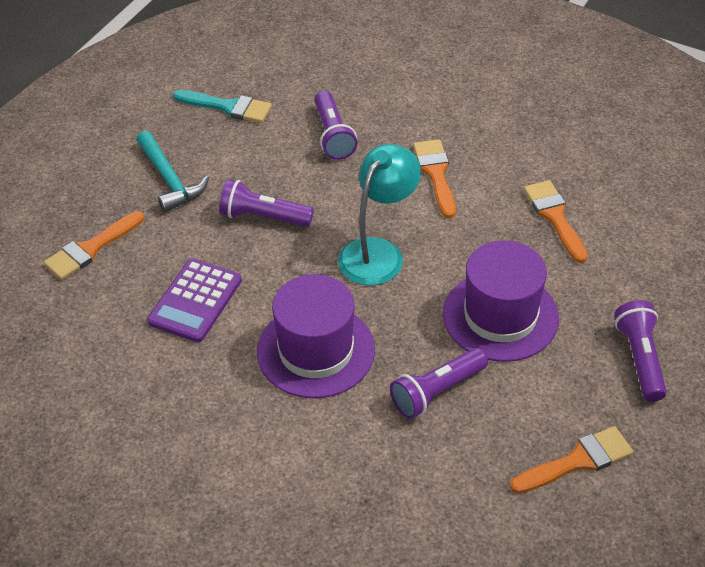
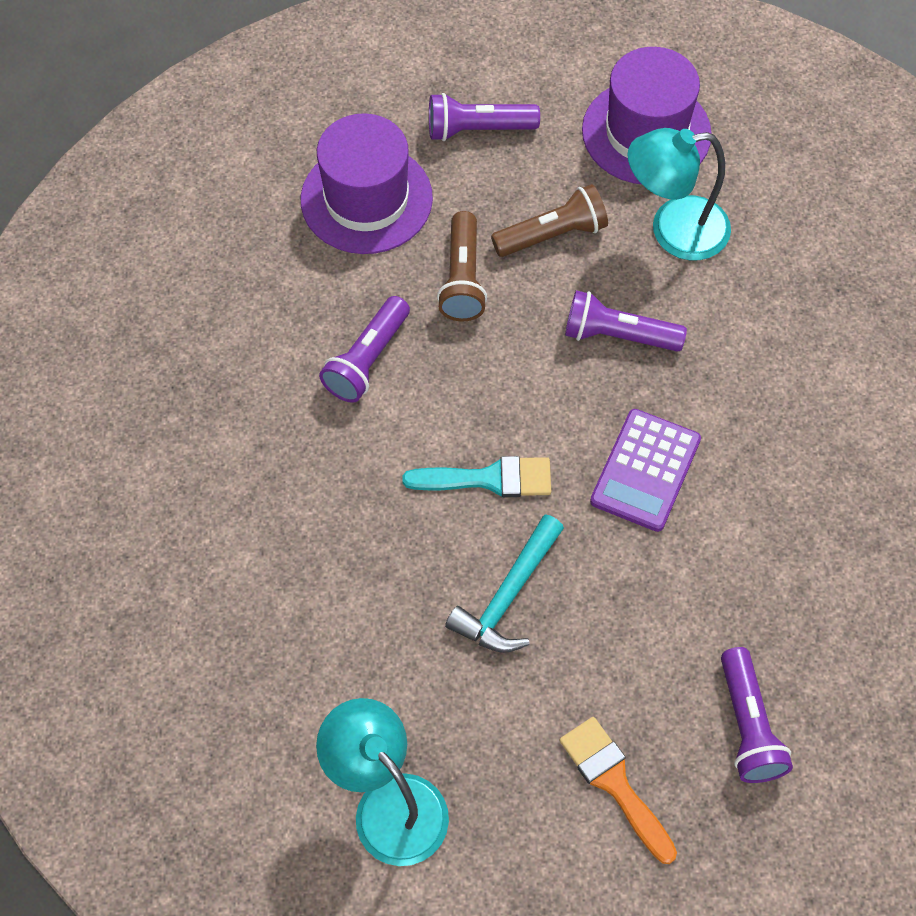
brown flashlight: 0 -> 2
orange brush: 4 -> 1
turquoise lamp: 1 -> 2

